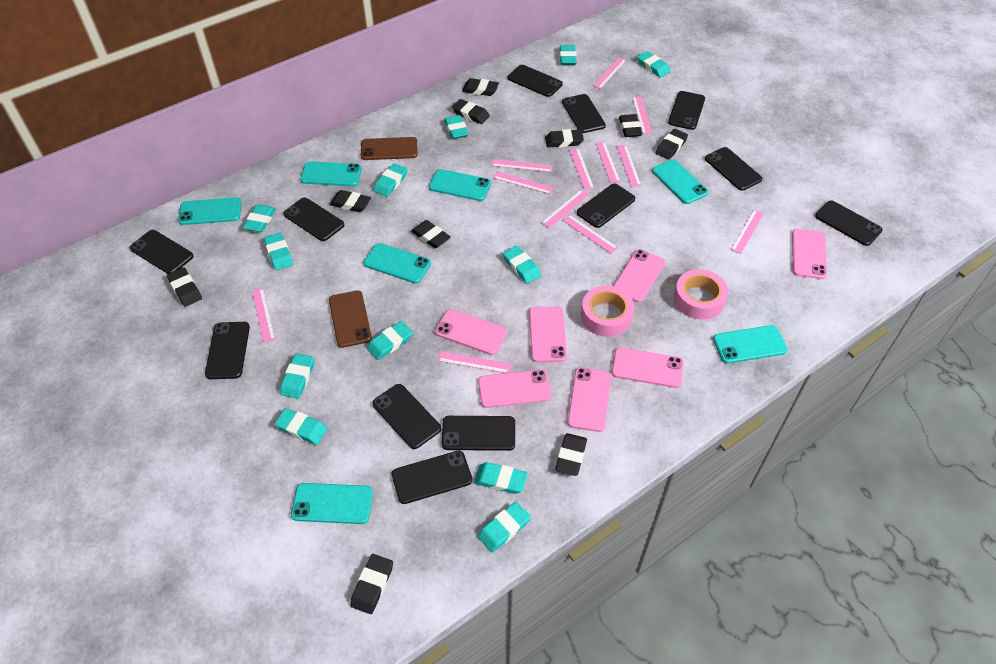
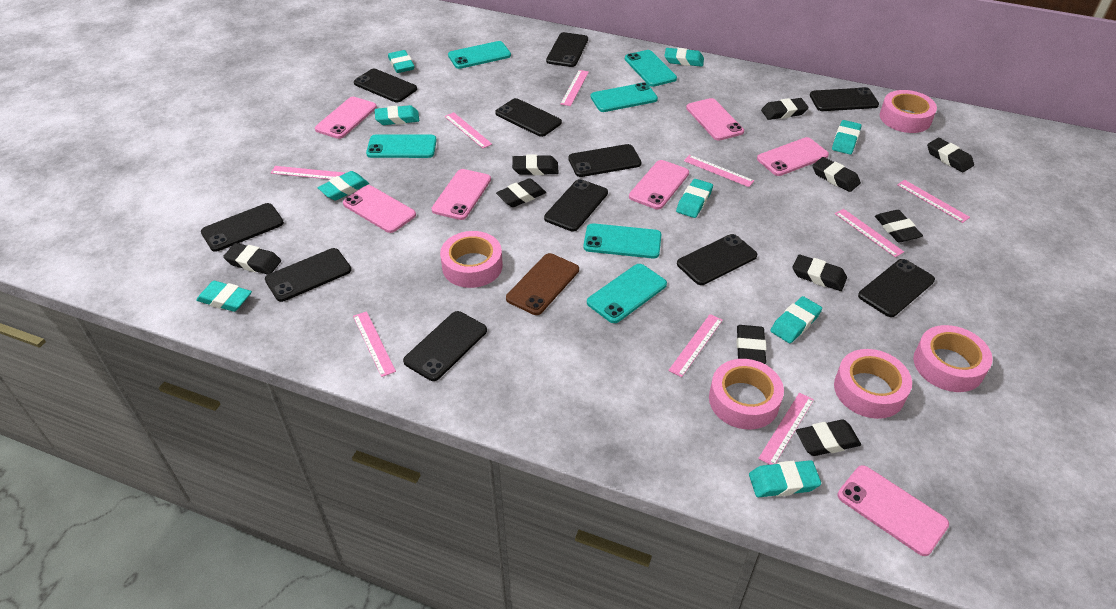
black phone: 12 -> 11
brown phone: 2 -> 1
pink ruler: 12 -> 9
pink tape: 2 -> 5
turquoise eraser: 12 -> 9
turquoise phone: 7 -> 6

